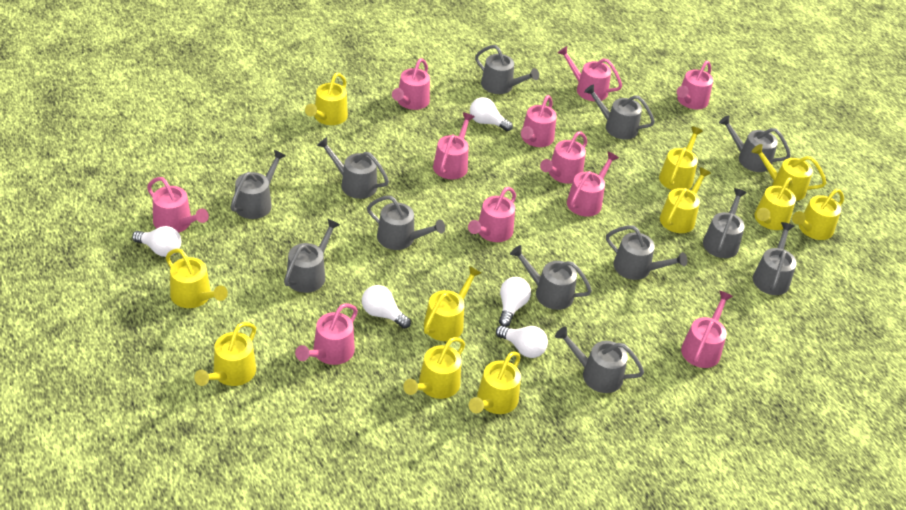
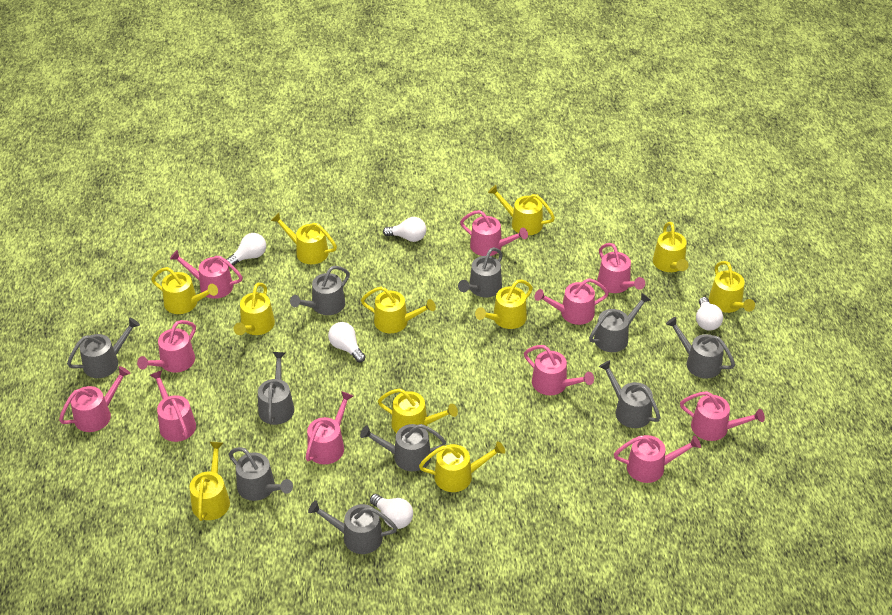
grey watering can: 12 -> 10

